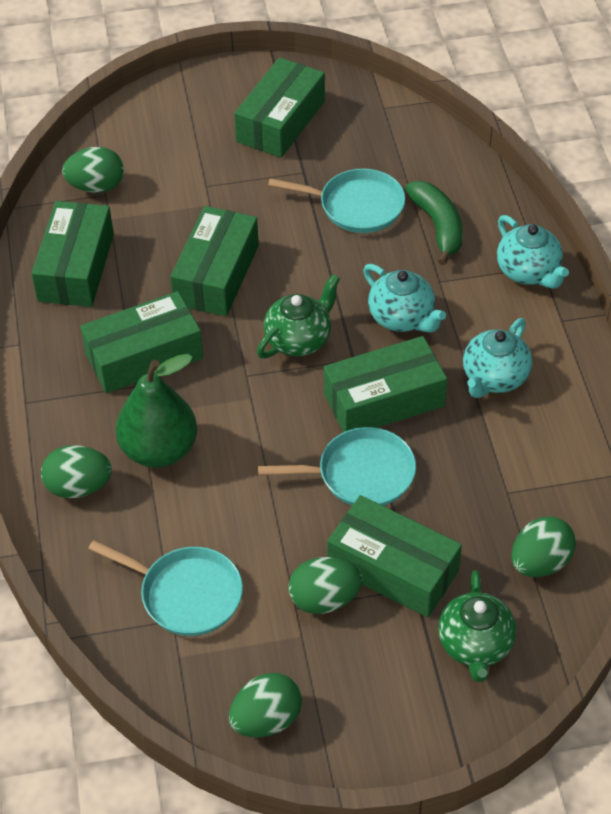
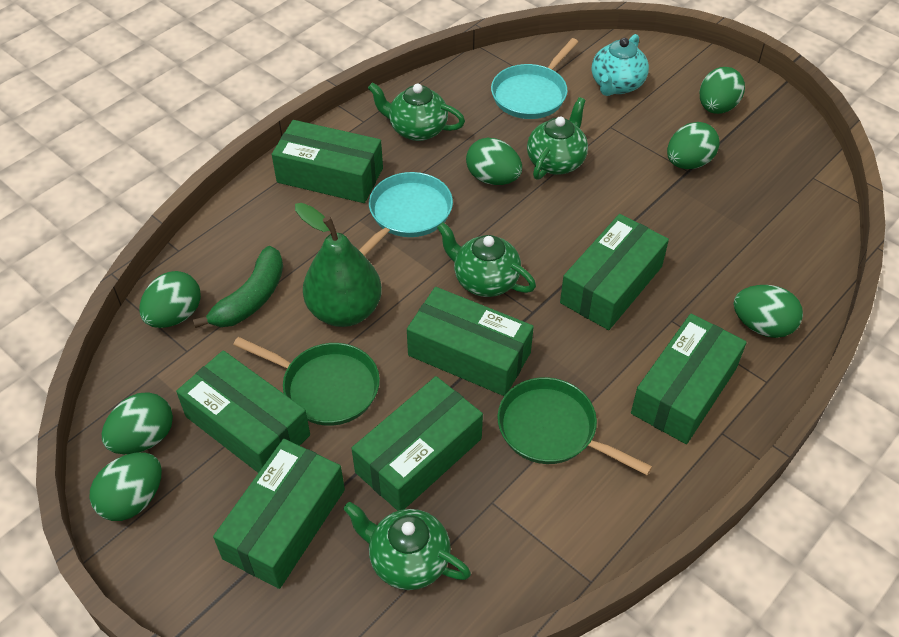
green box: 6 -> 7
green egg: 5 -> 7
green pan: 0 -> 2
green teapot: 2 -> 4
turquoise pan: 3 -> 2
turquoise teapot: 3 -> 1

